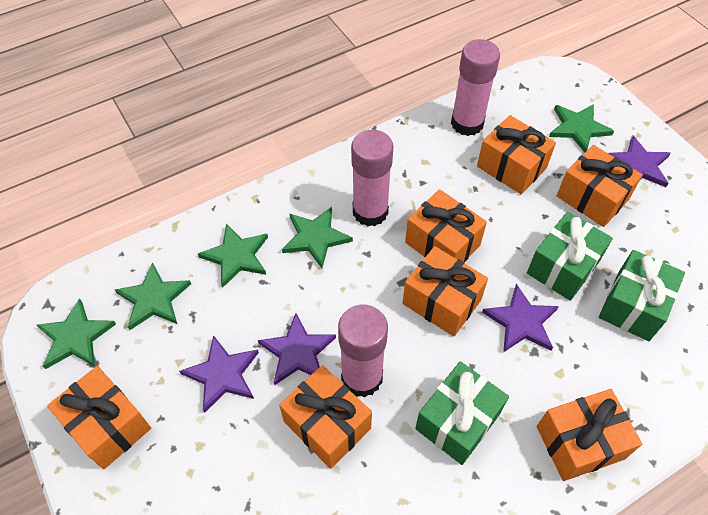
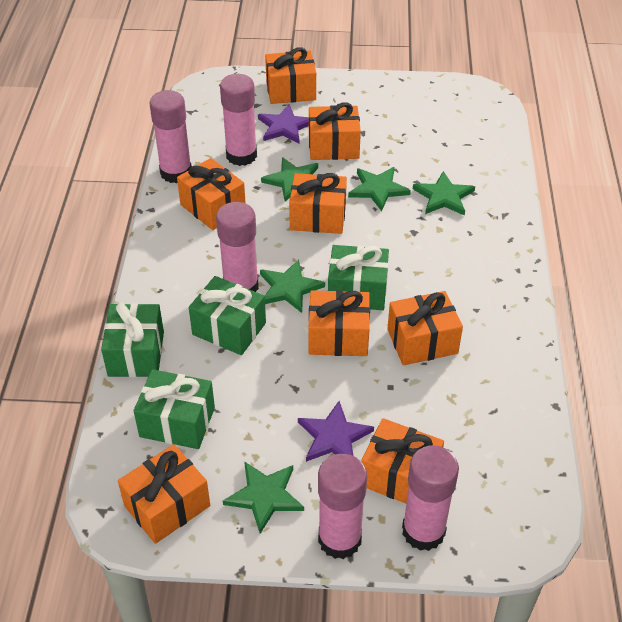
green gift: 3 -> 4
orange gift: 7 -> 8
pink glue stick: 3 -> 5
purple star: 4 -> 2

